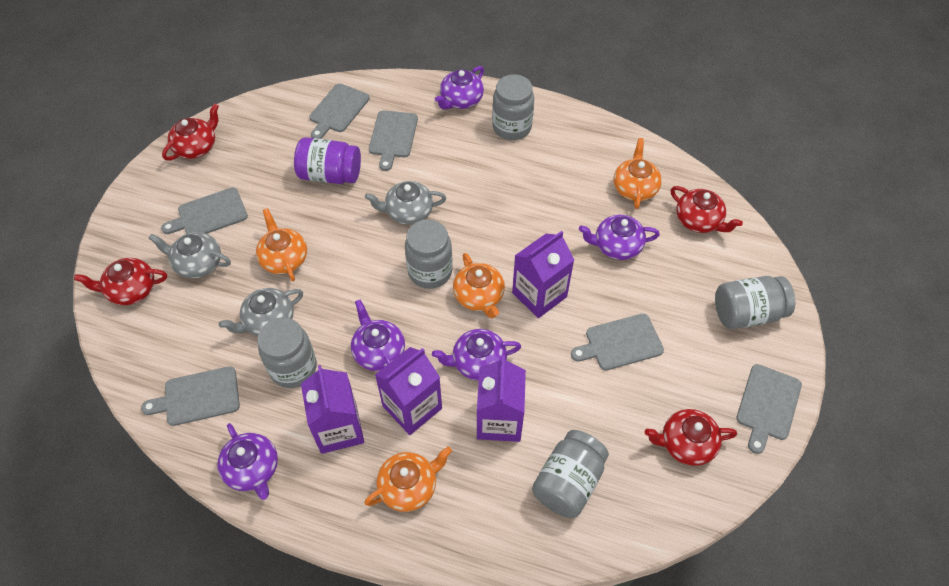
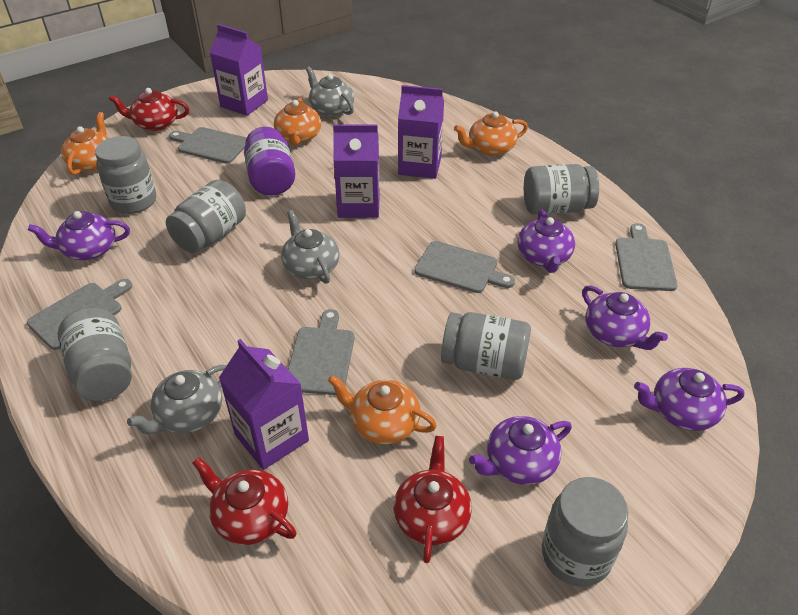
grey cutting board: 6 -> 5
grey jar: 5 -> 6
red teapot: 4 -> 3

